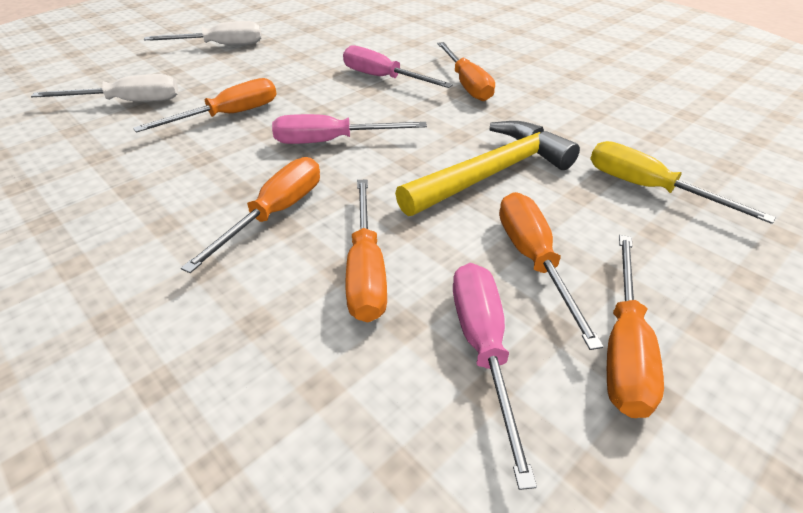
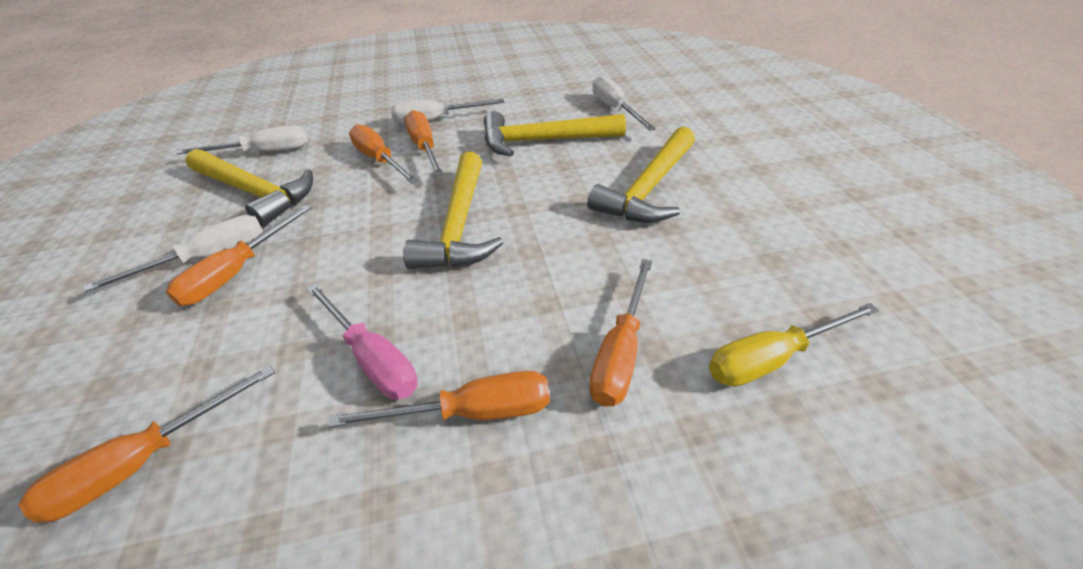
pink screwdriver: 3 -> 1
white screwdriver: 2 -> 4
yellow hammer: 1 -> 4

